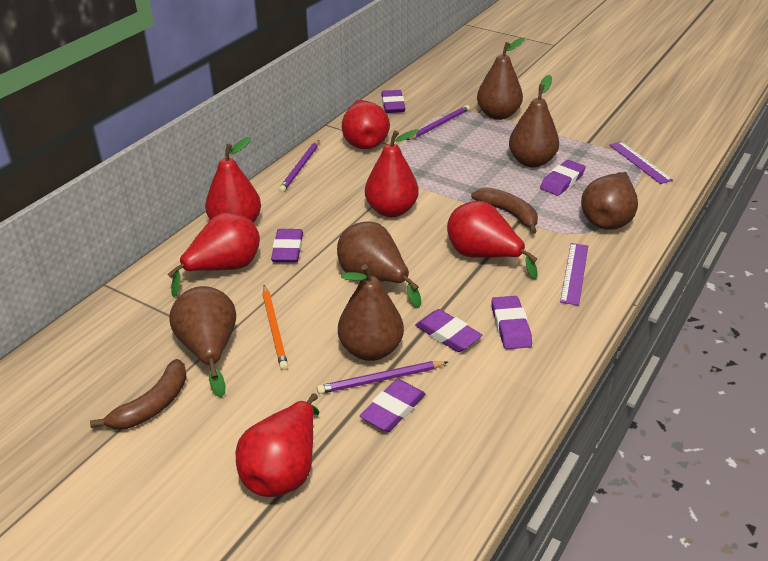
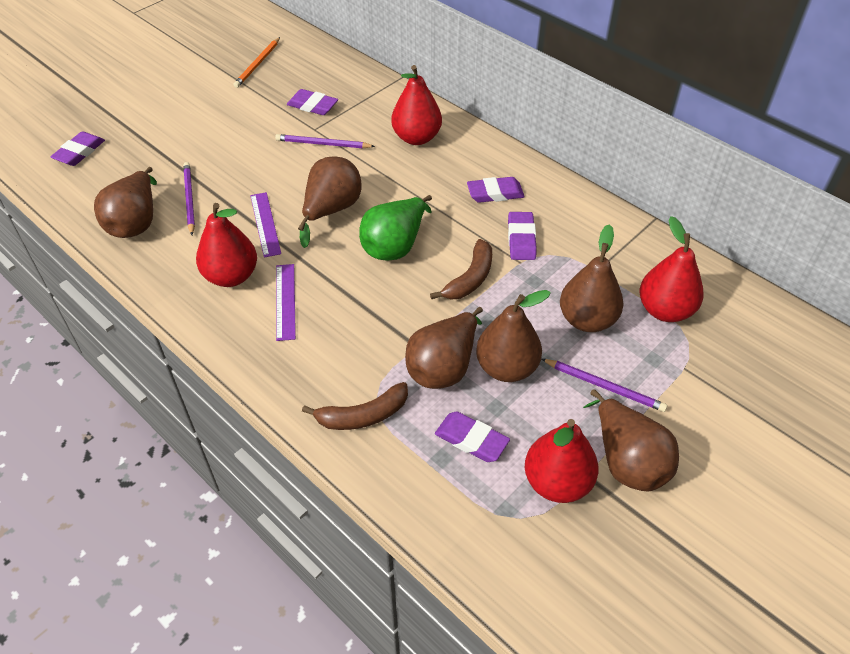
green pear: 0 -> 1
purple eraser: 6 -> 5
red pear: 6 -> 4

